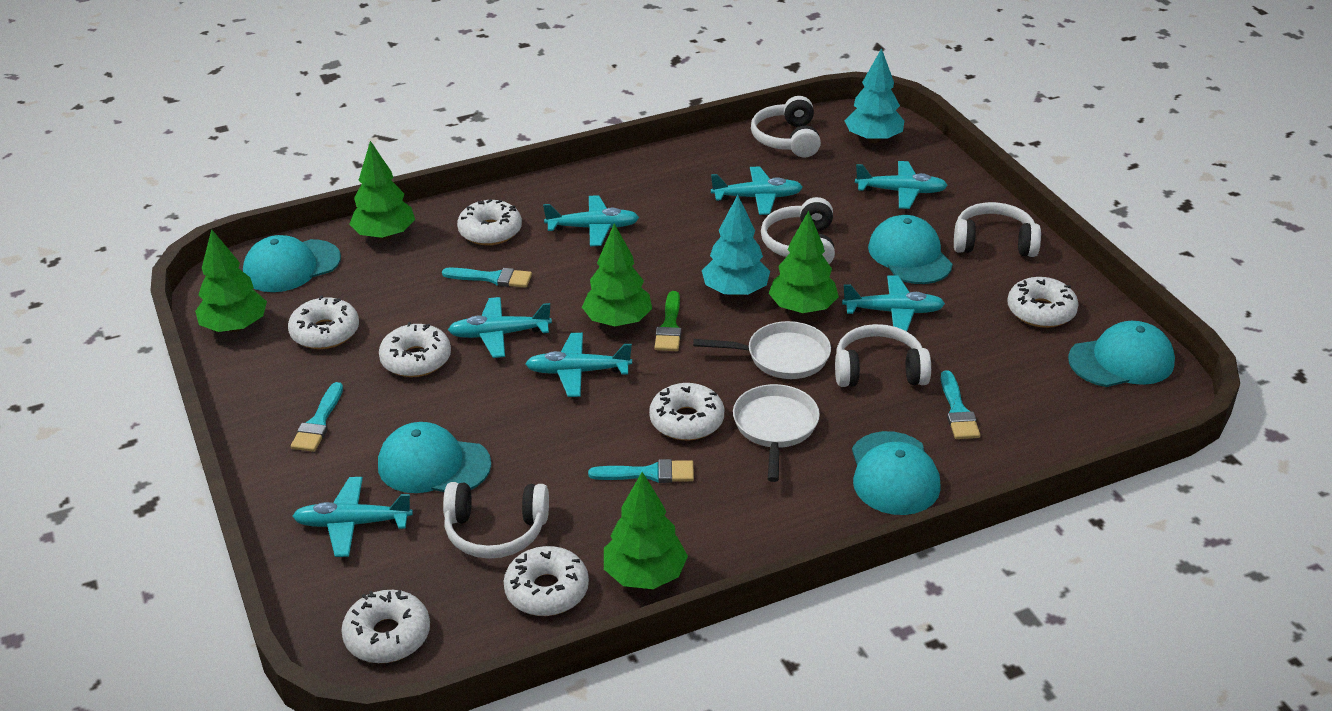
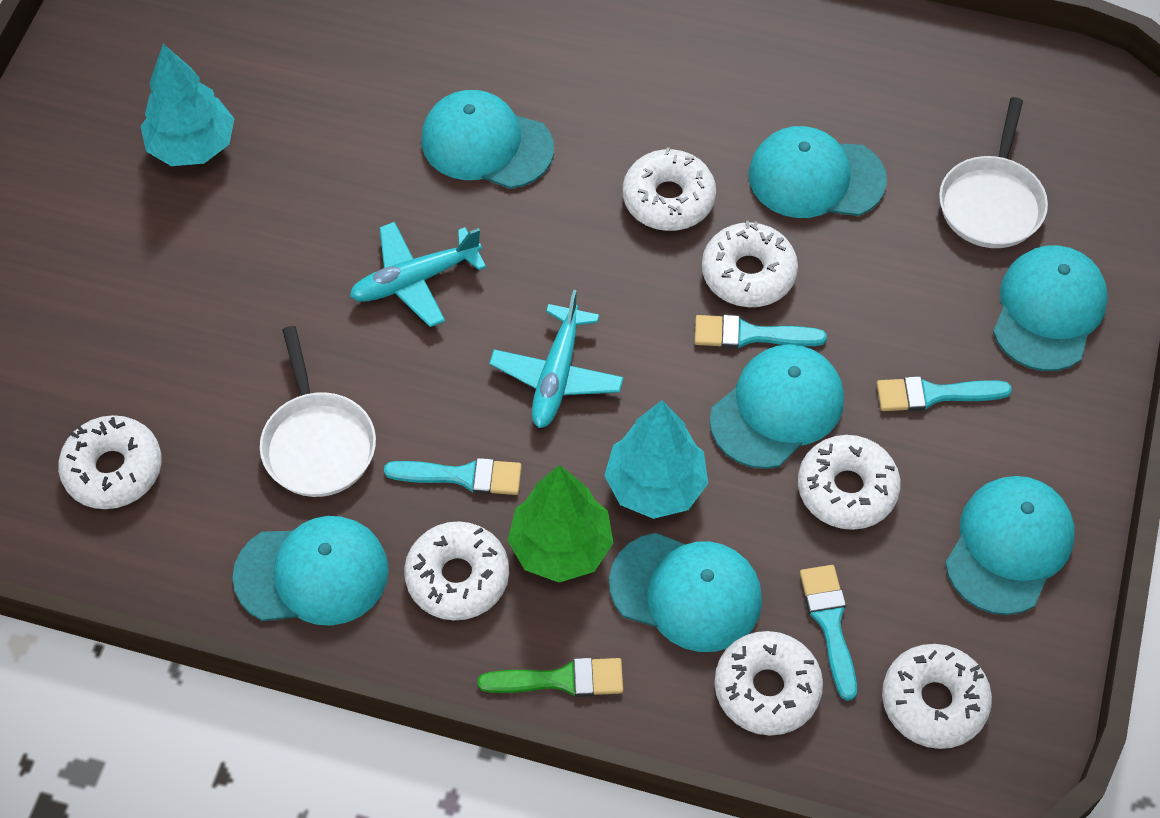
green tree: 5 -> 1
turquoise cap: 5 -> 7
turquoise plane: 7 -> 2
white headphones: 5 -> 0

